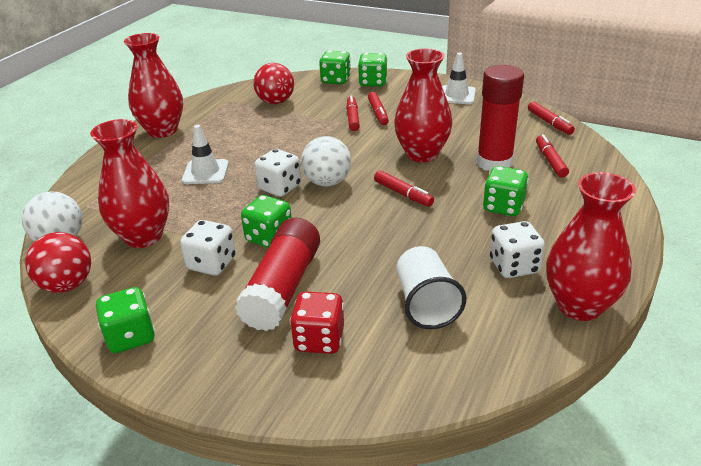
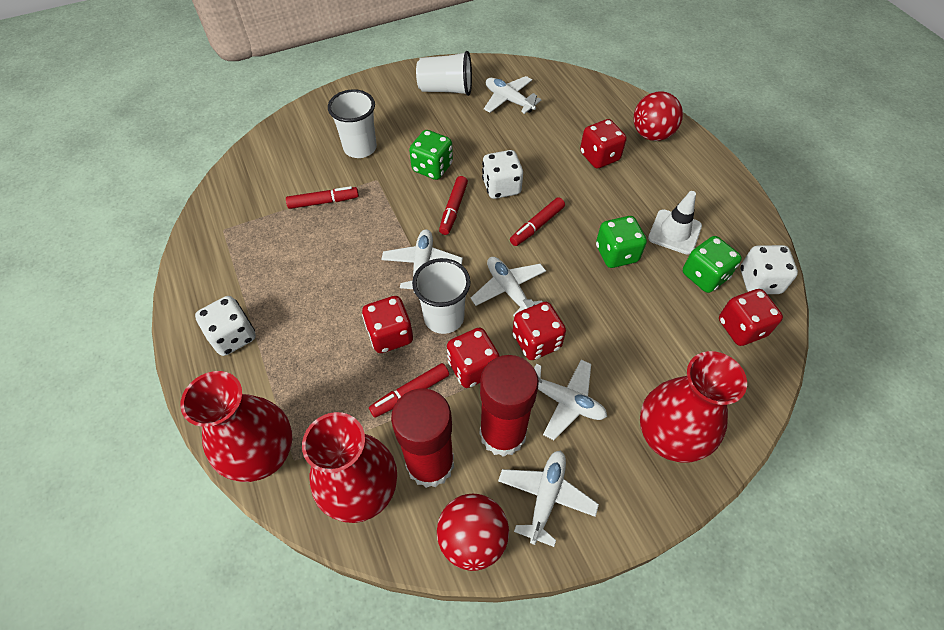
green dice: 5 -> 3
red dice: 1 -> 5
red marker: 5 -> 4
red vase: 4 -> 3
white ball: 2 -> 0
white cup: 1 -> 3
white plane: 0 -> 5
white traffic cone: 2 -> 1

